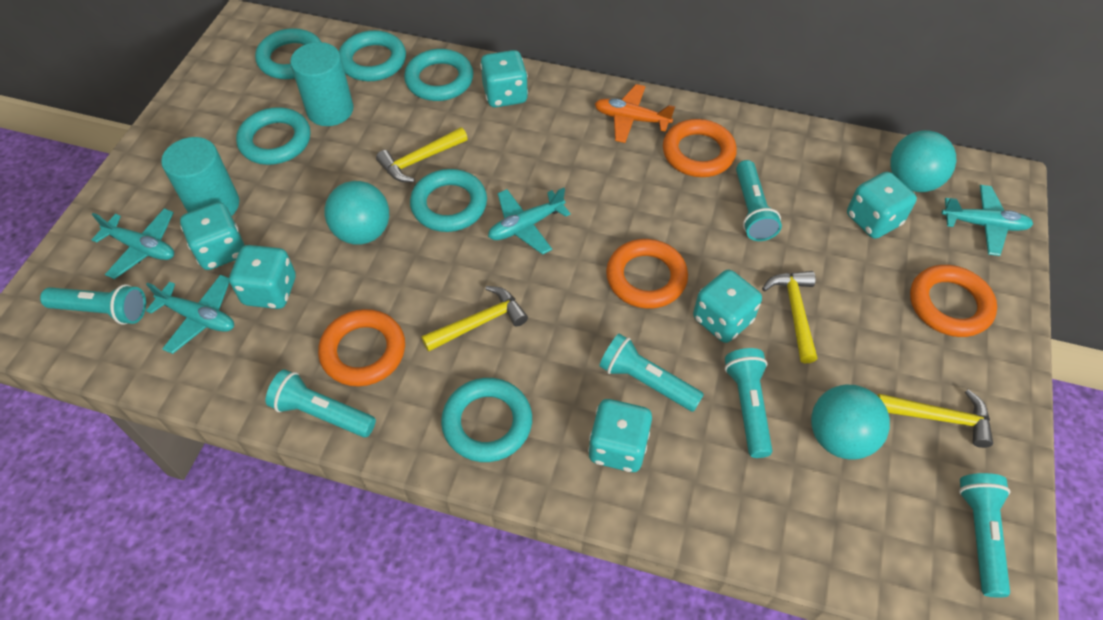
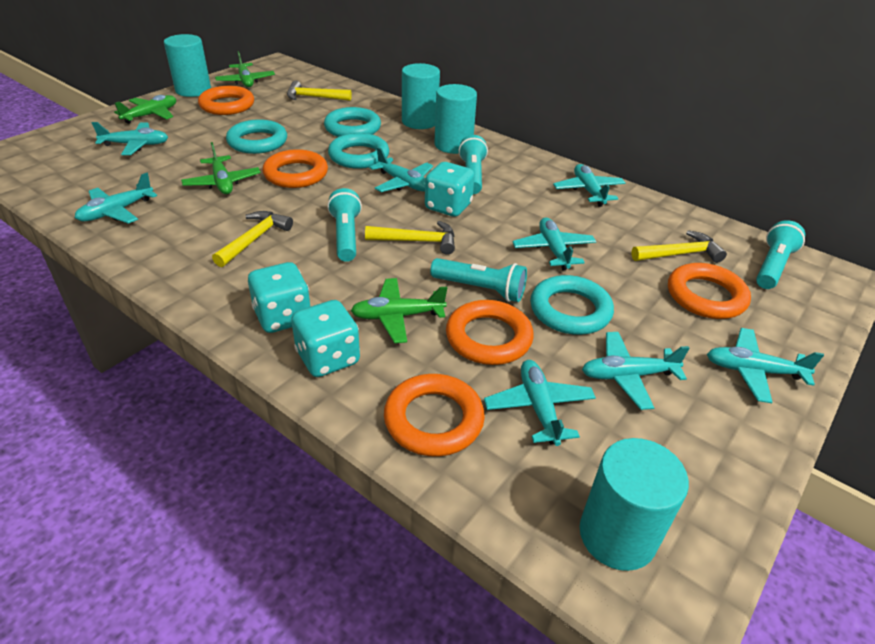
green plane: 0 -> 4
orange plane: 1 -> 0
orange ring: 4 -> 5
turquoise ball: 3 -> 0
turquoise cylinder: 2 -> 4
turquoise dice: 6 -> 3
turquoise flashlight: 6 -> 4
turquoise plane: 4 -> 8
turquoise ring: 6 -> 4

